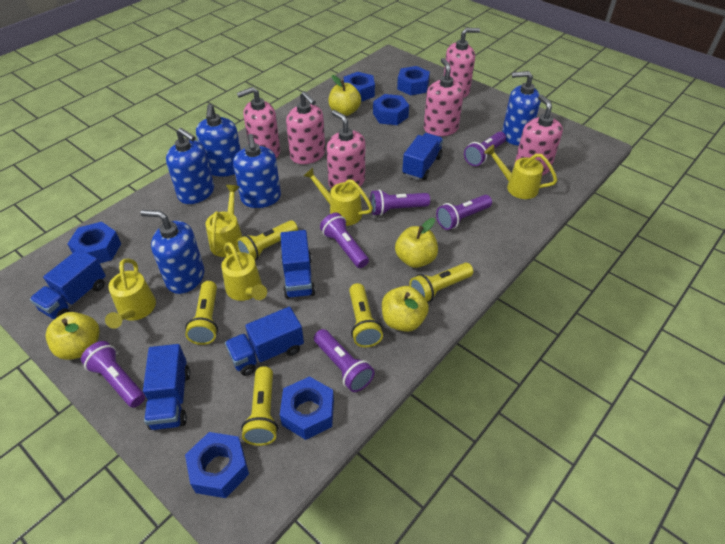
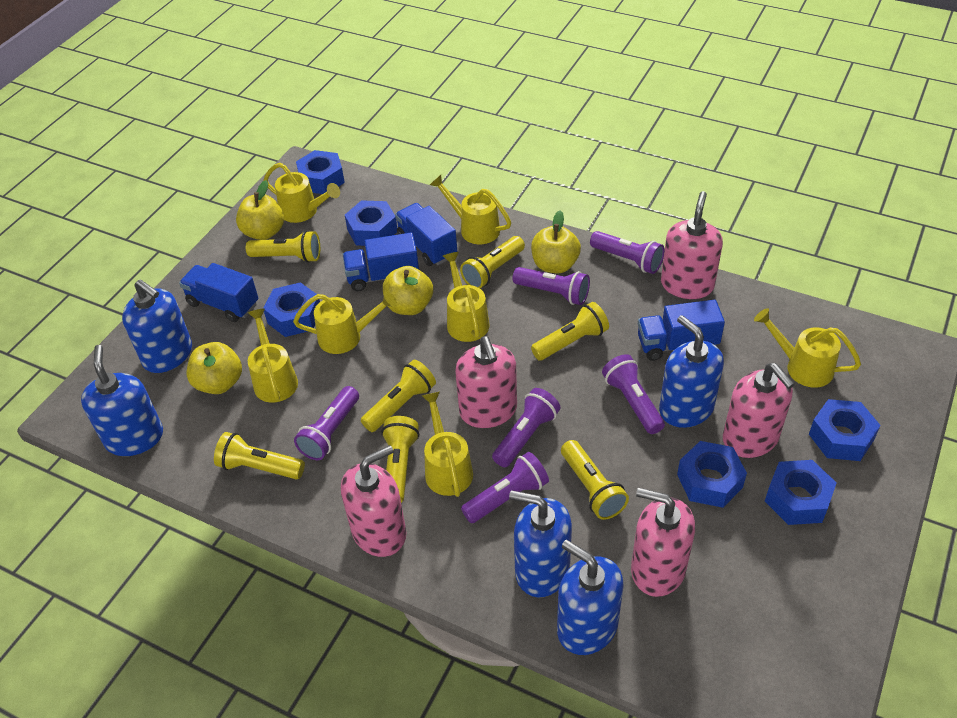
blue truck: 5 -> 4
pink soap dispenser: 6 -> 5
yellow flashlight: 5 -> 7
yellow watering can: 5 -> 7

